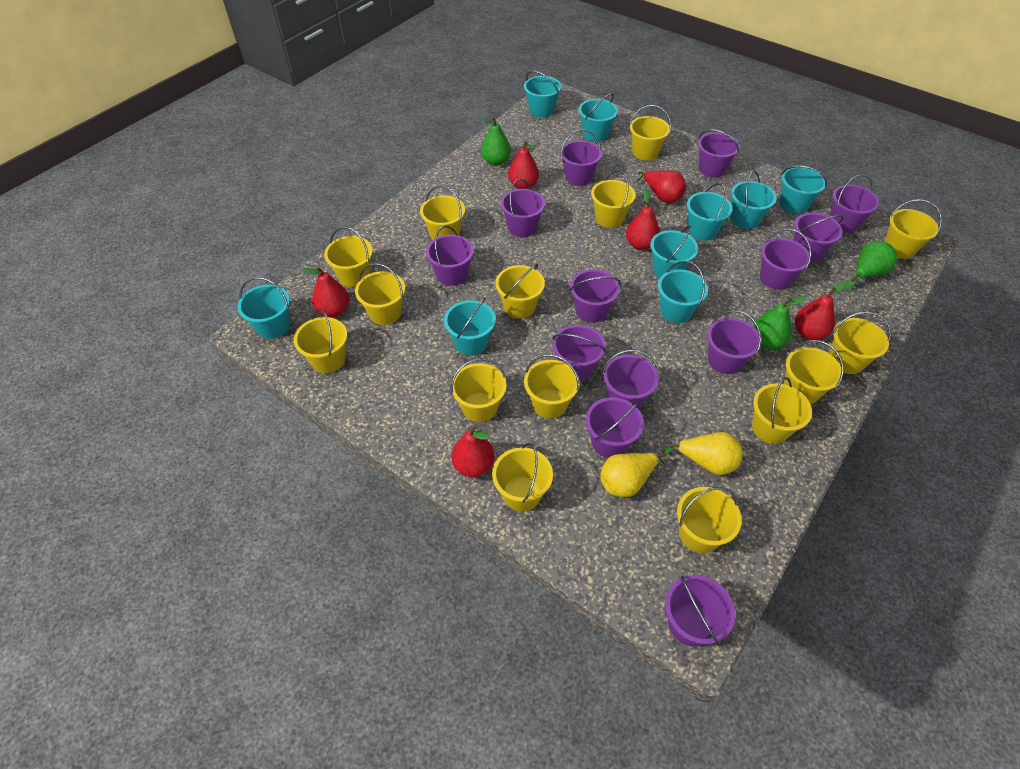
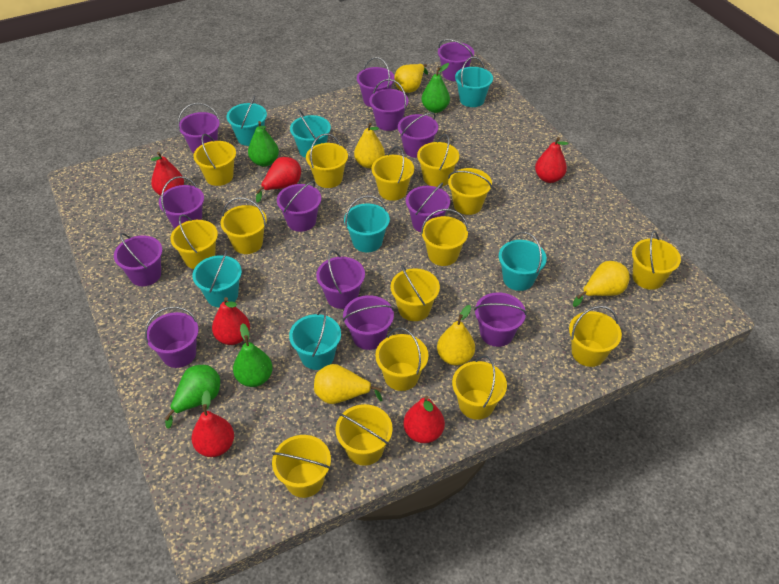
green pear: 3 -> 4
turquoise bucket: 9 -> 7
yellow pear: 2 -> 5

